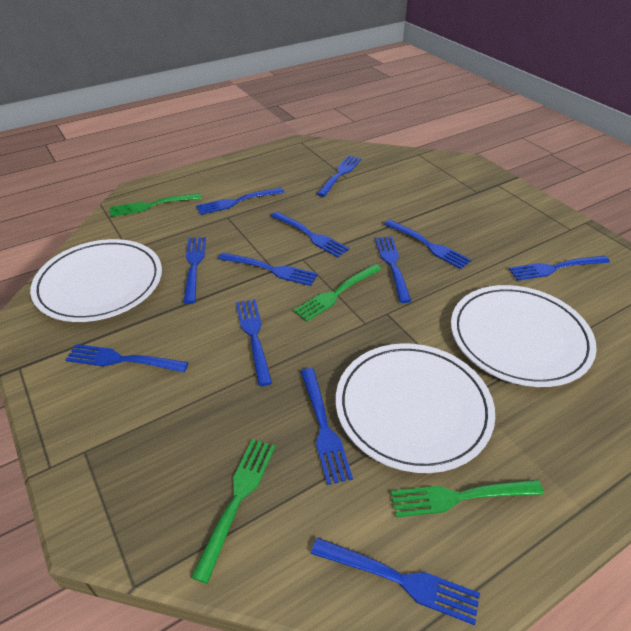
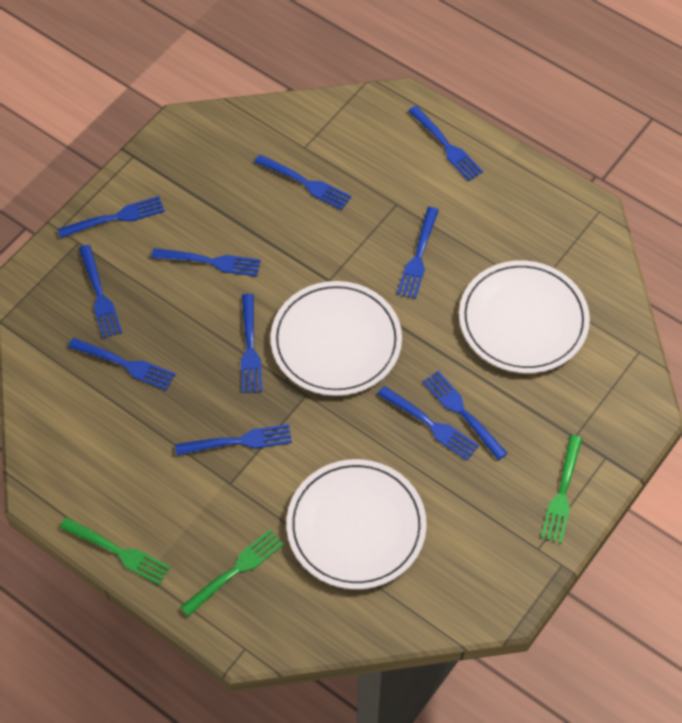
blue fork: 12 -> 11
green fork: 4 -> 3

